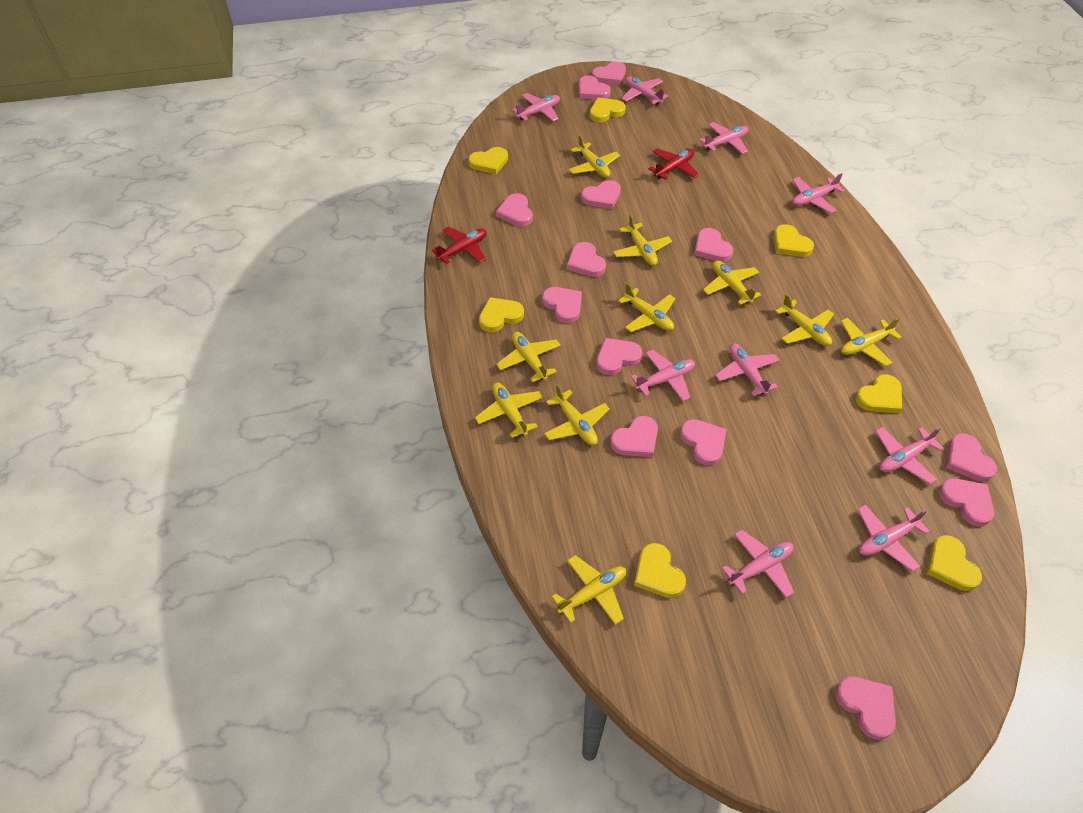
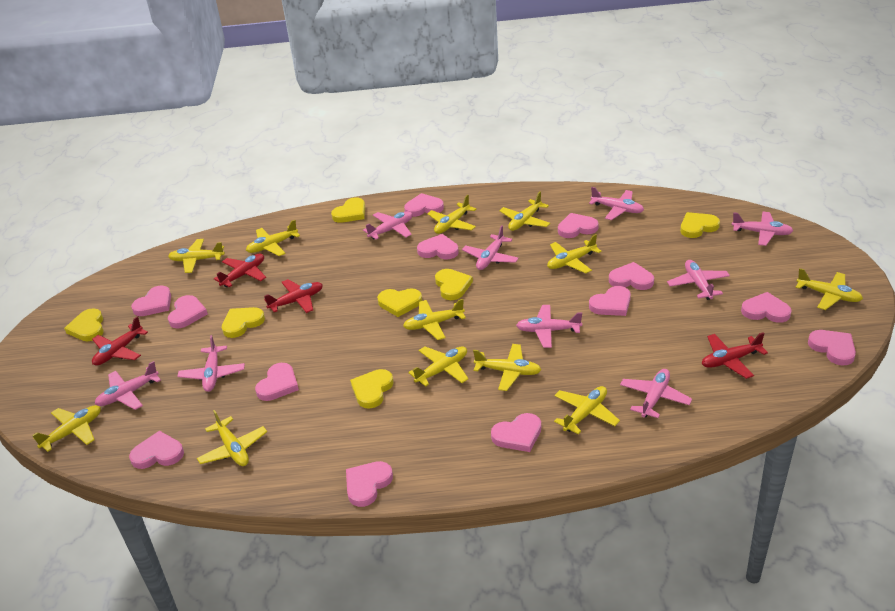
red plane: 2 -> 4
yellow plane: 10 -> 12

